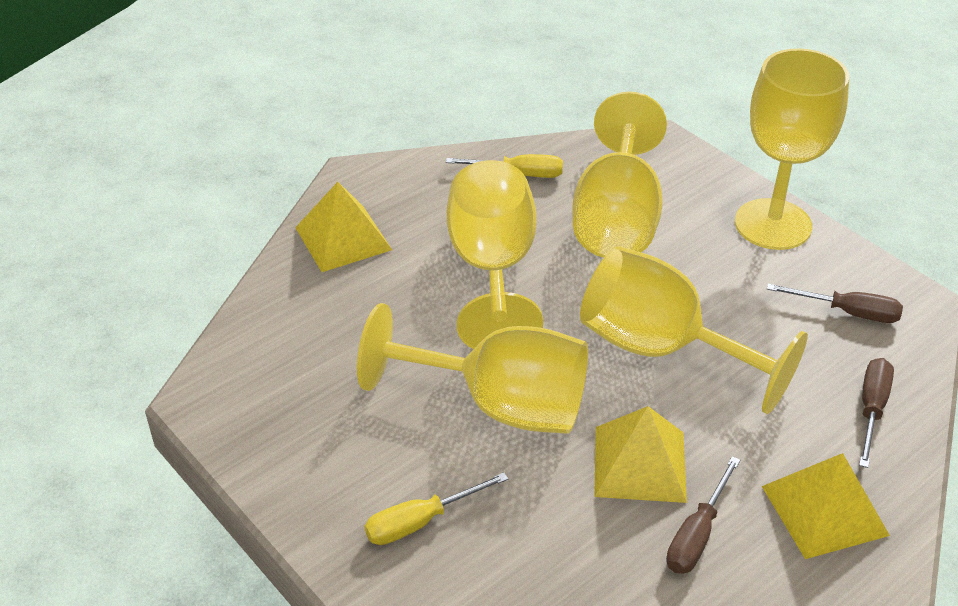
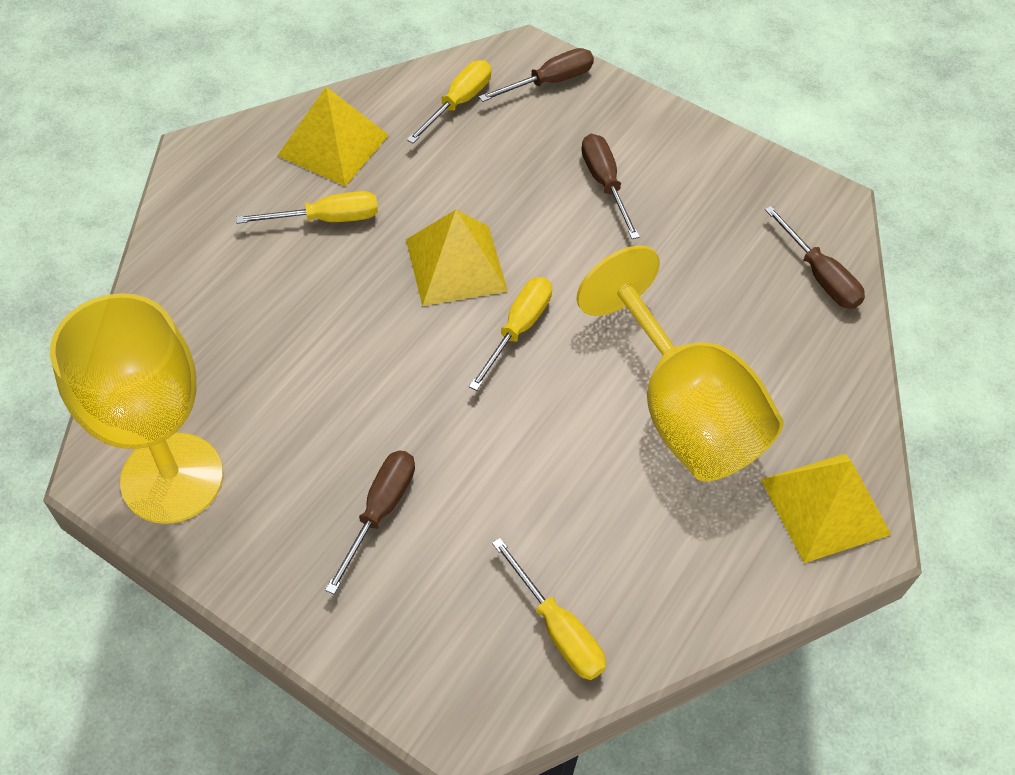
brown screwdriver: 3 -> 4
yellow goblet: 5 -> 2
yellow screwdriver: 2 -> 4

